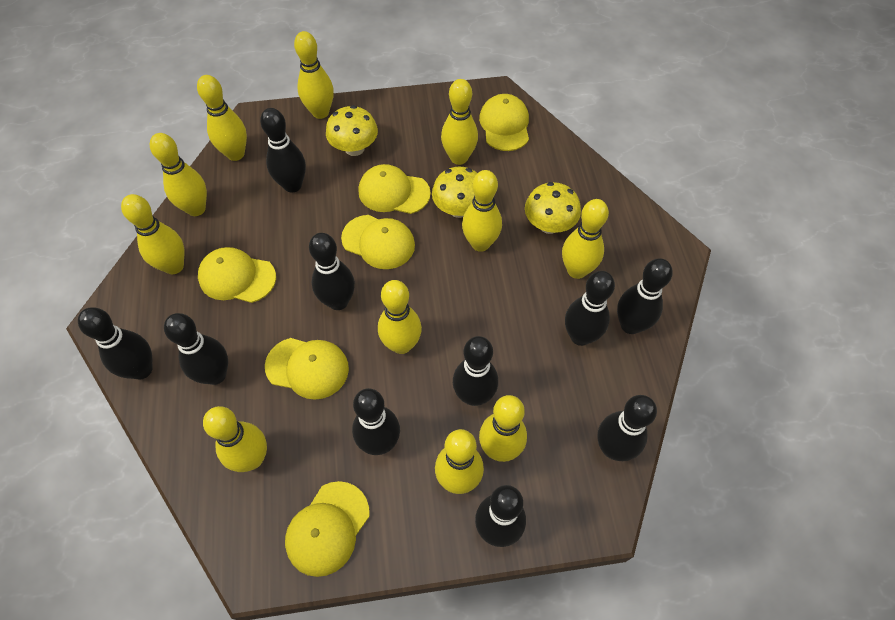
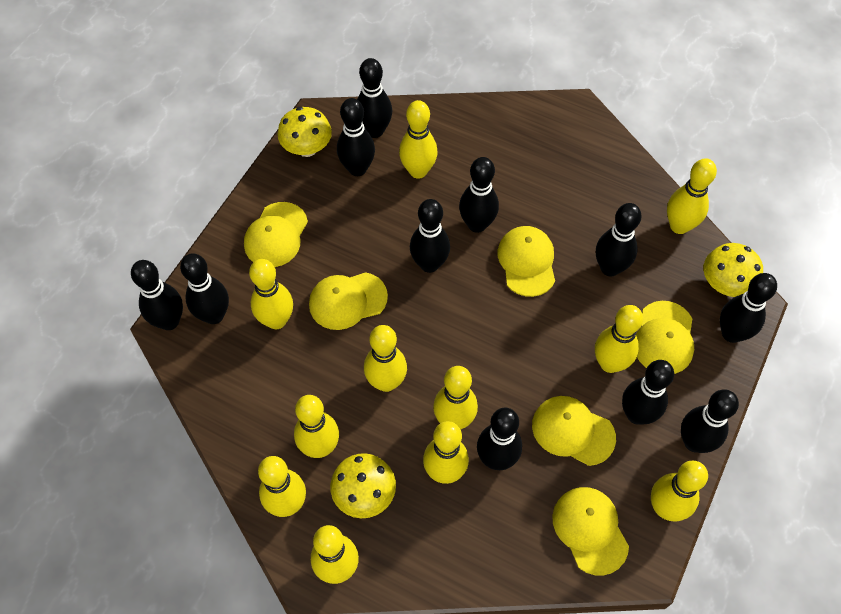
black bowling pin: 10 -> 11

